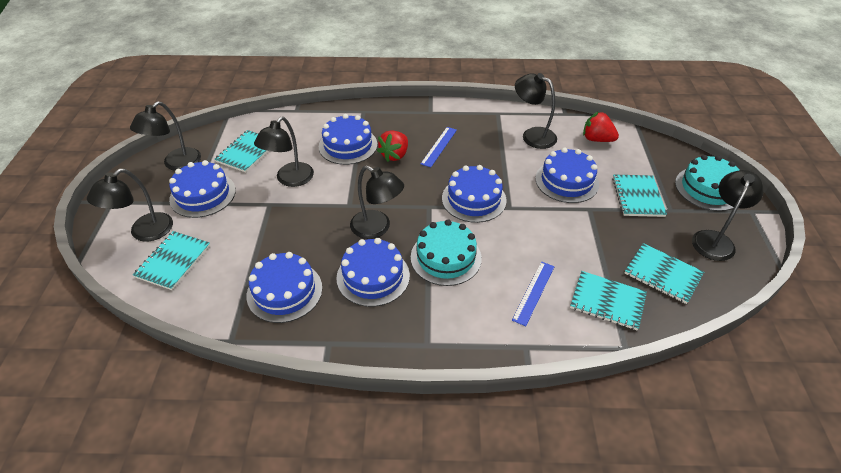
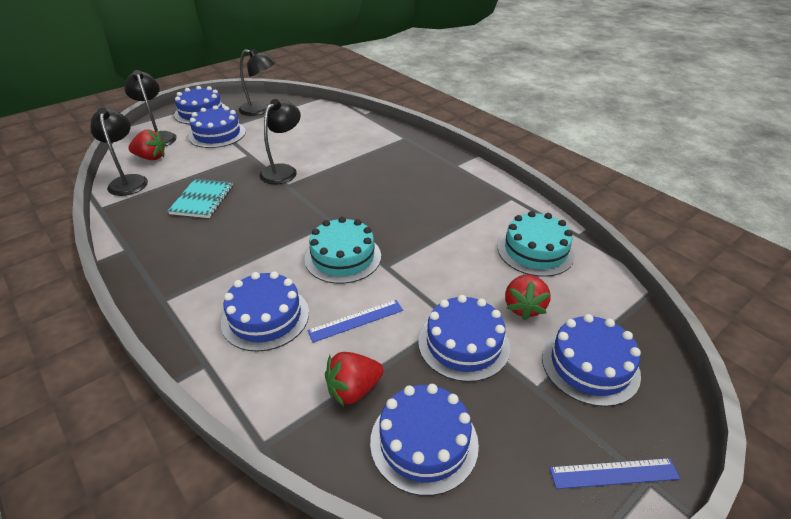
black lamp: 6 -> 4
red strawberry: 2 -> 3
turquoise notebook: 5 -> 1

